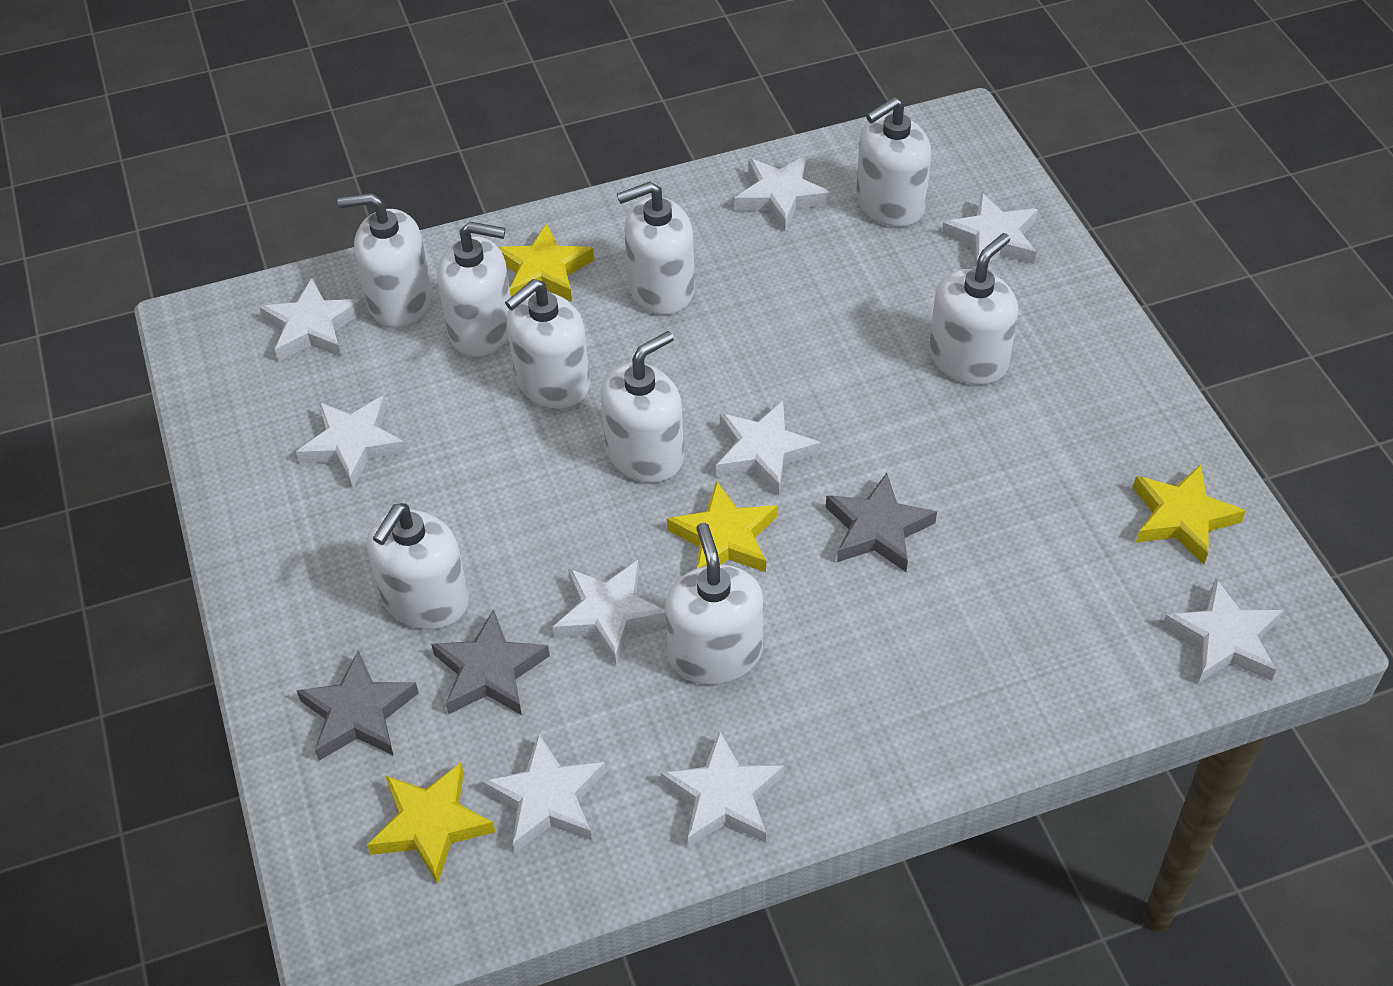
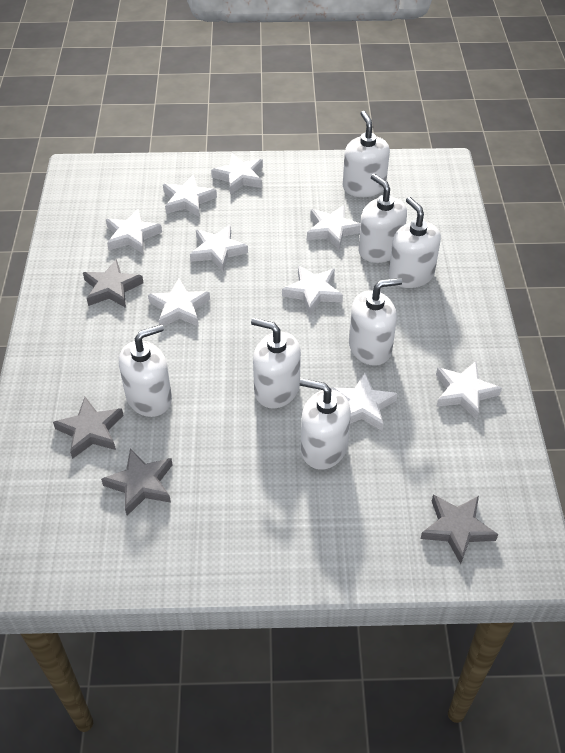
grey star: 3 -> 4
white soap dispenser: 9 -> 7
yellow star: 4 -> 0

